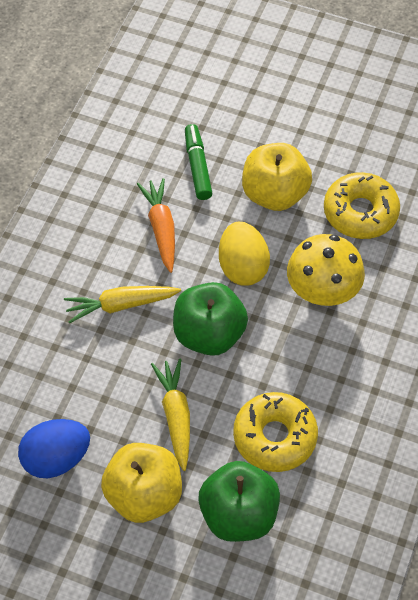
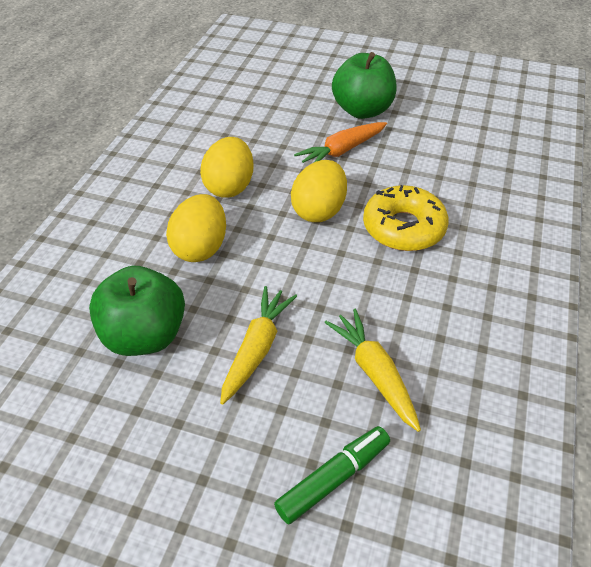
blue egg: 1 -> 0
yellow apple: 2 -> 0
yellow donut: 2 -> 1
yellow egg: 1 -> 3
yellow mushroom: 1 -> 0

